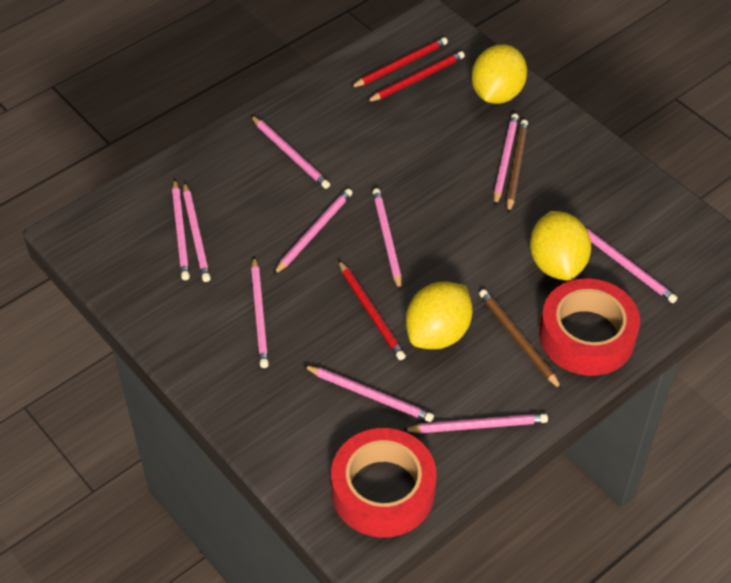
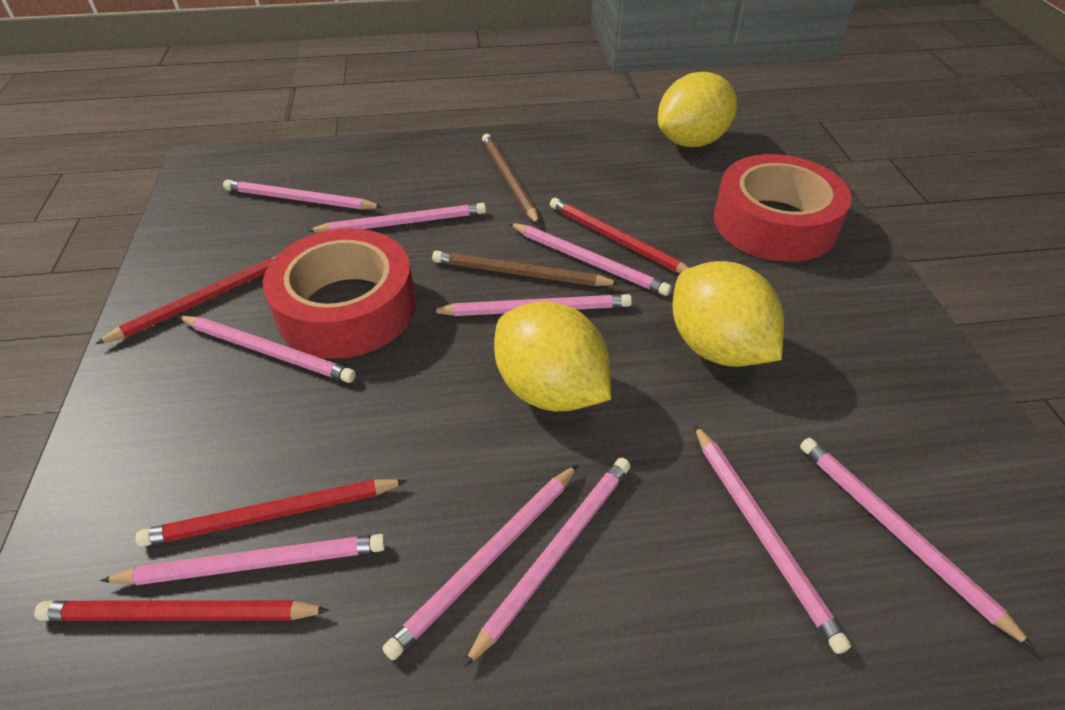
red pencil: 3 -> 4

